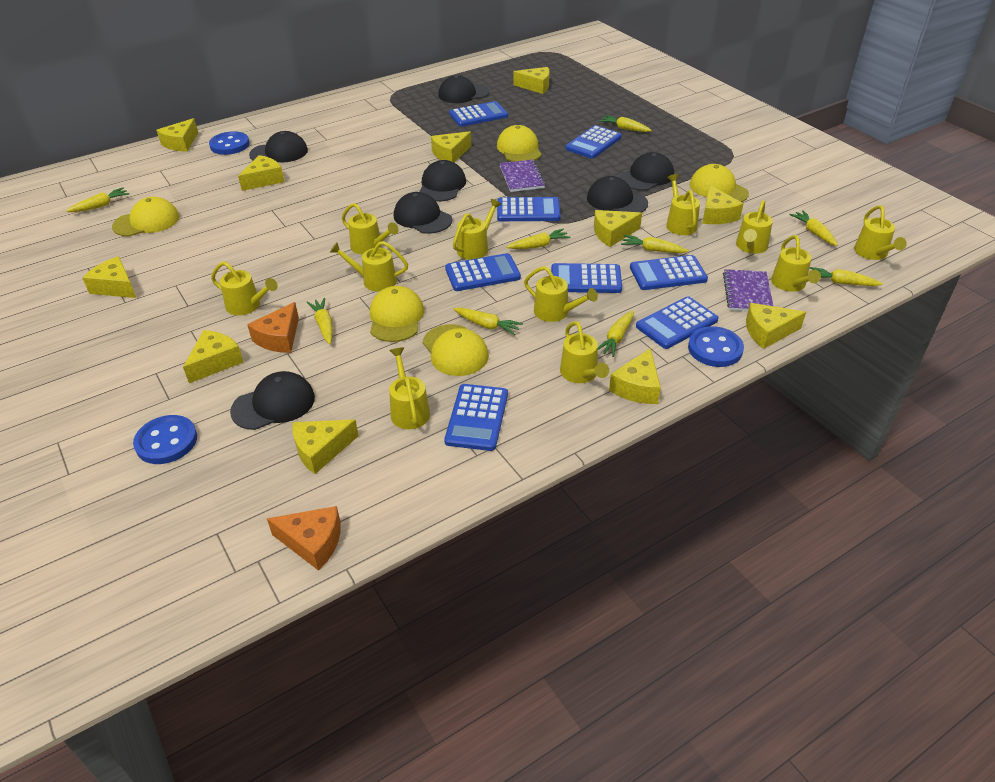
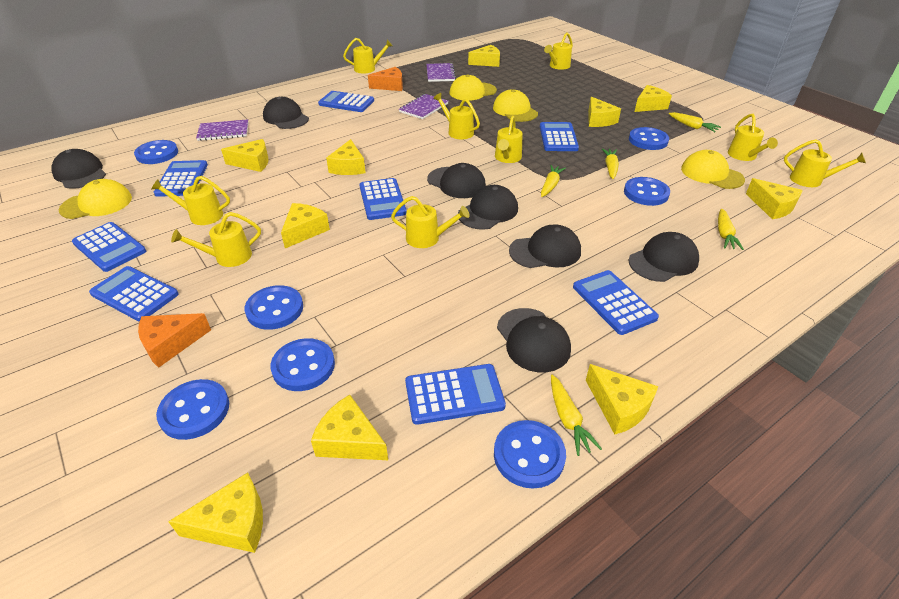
blue button: 3 -> 7
purple notebook: 2 -> 3
yellow cap: 5 -> 4
yellow carrot: 9 -> 5
yellow cheese: 11 -> 10
yellow watering can: 11 -> 9

